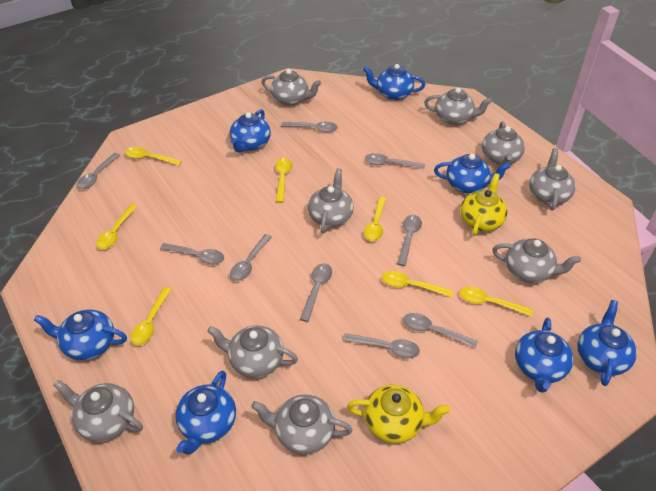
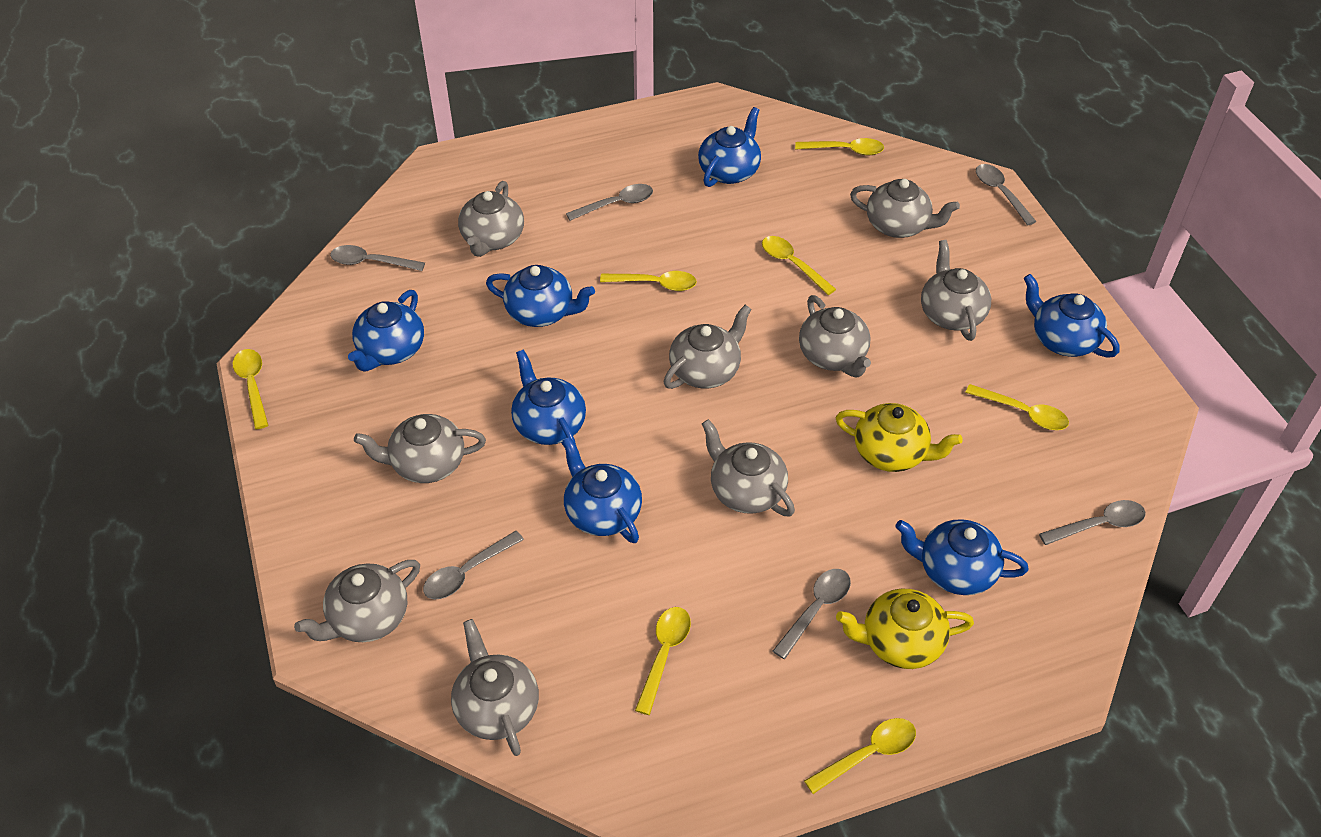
grey spoon: 9 -> 6

